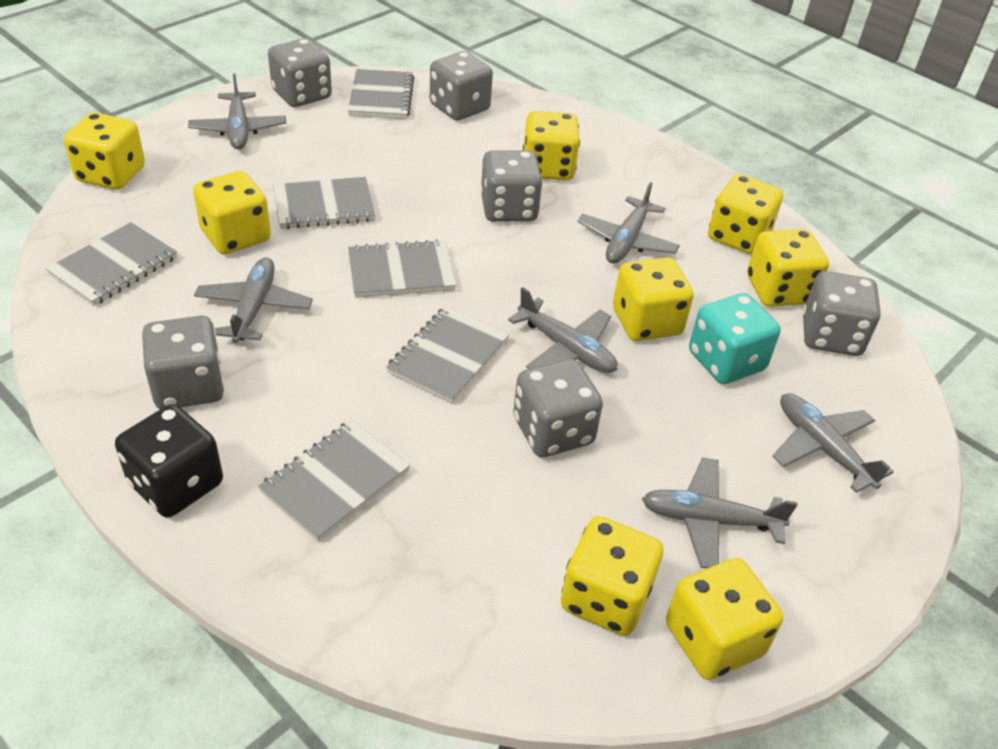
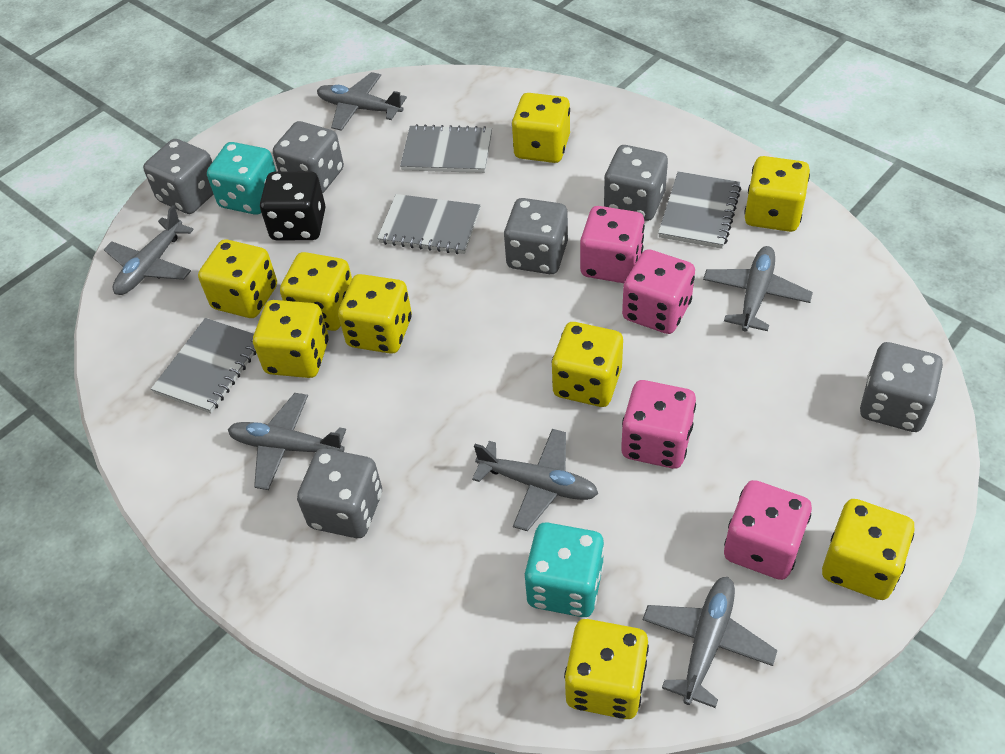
grey notebook: 6 -> 4
pink dice: 0 -> 4
turquoise dice: 1 -> 2
yellow dice: 8 -> 9

